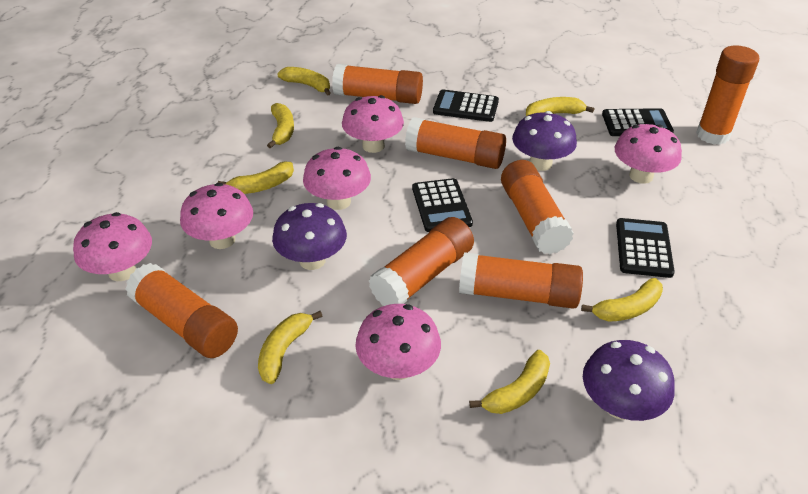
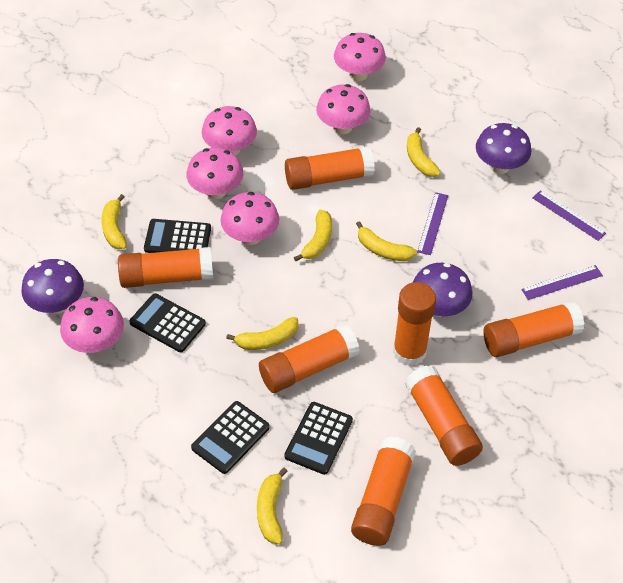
purple ruler: 0 -> 3
yellow banana: 7 -> 6

